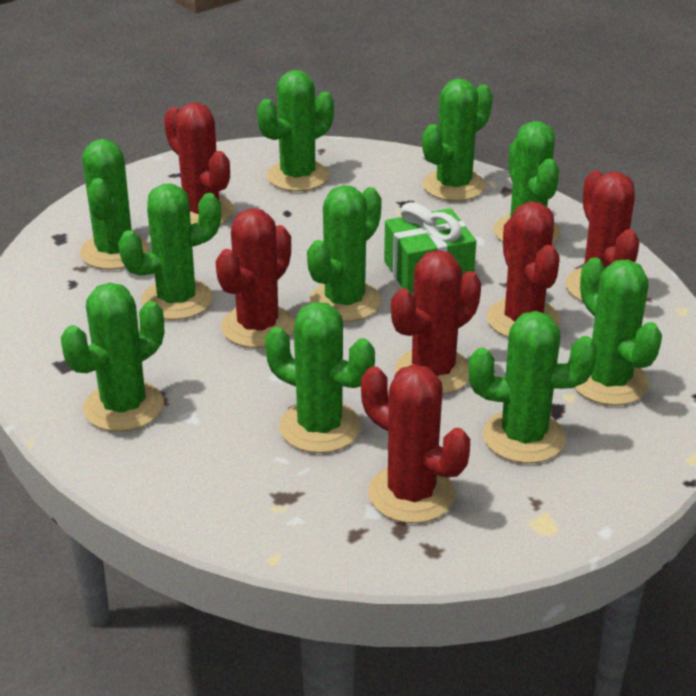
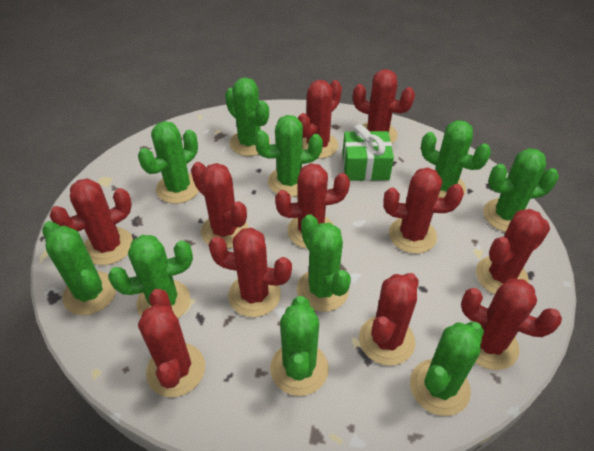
red cactus: 6 -> 11

